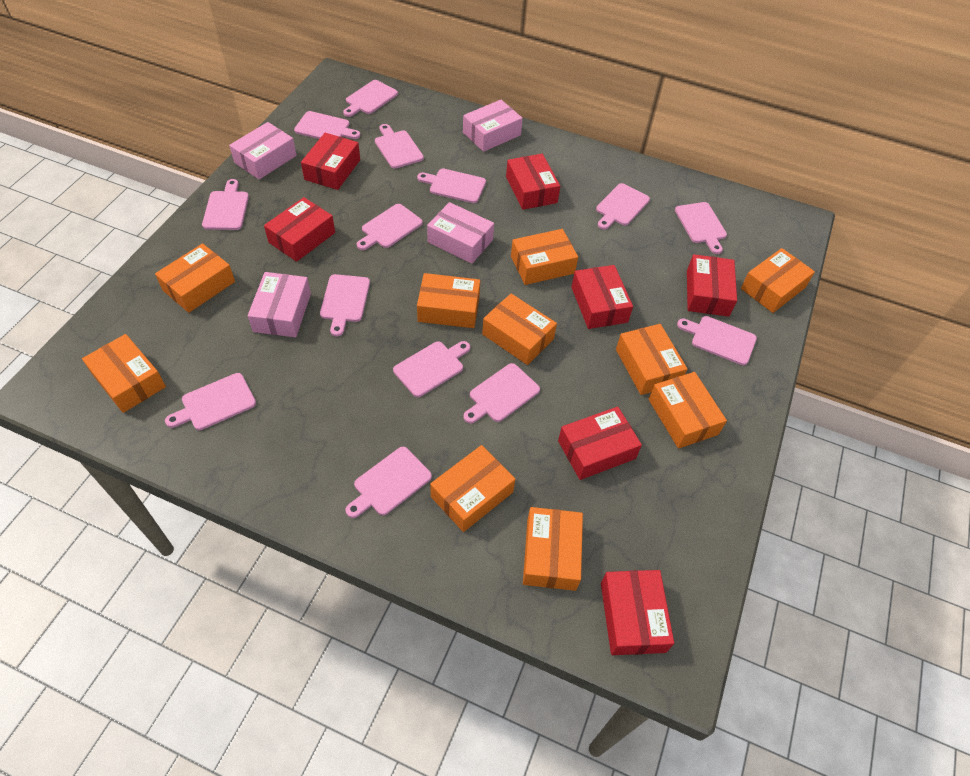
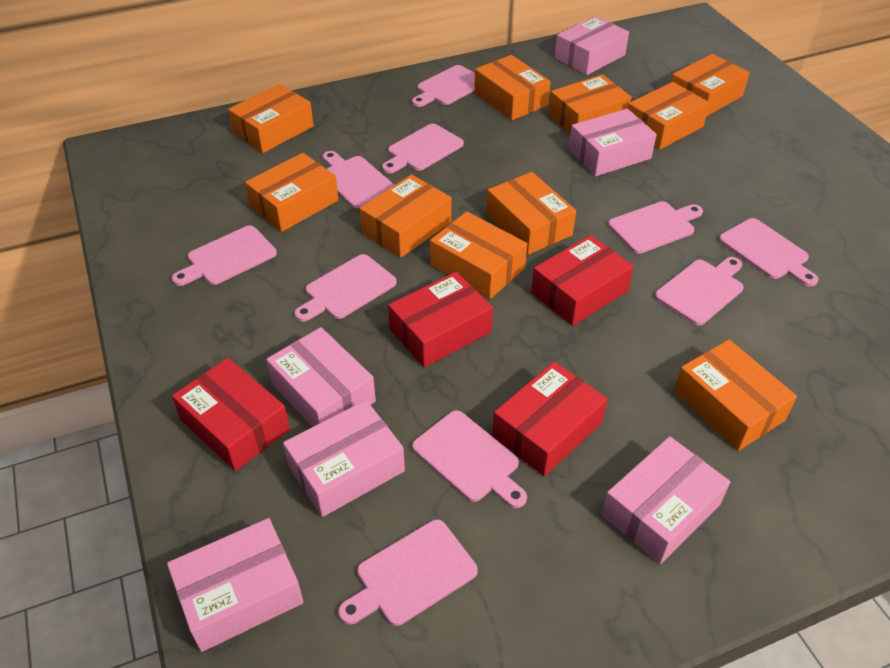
pink box: 4 -> 6
pink cutting board: 14 -> 10
red box: 7 -> 4

